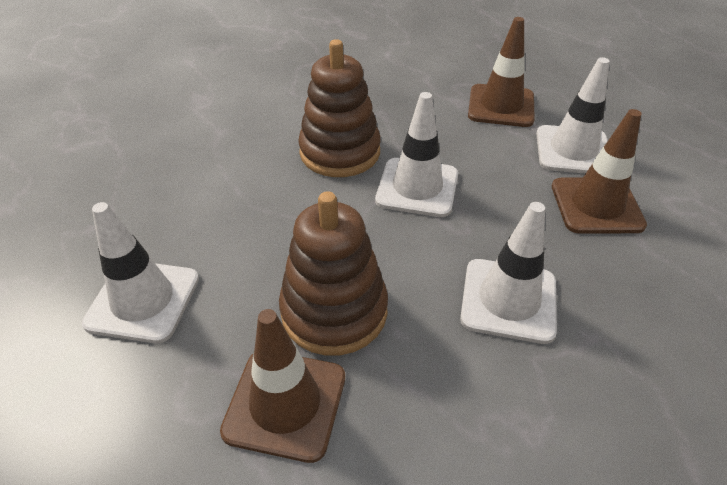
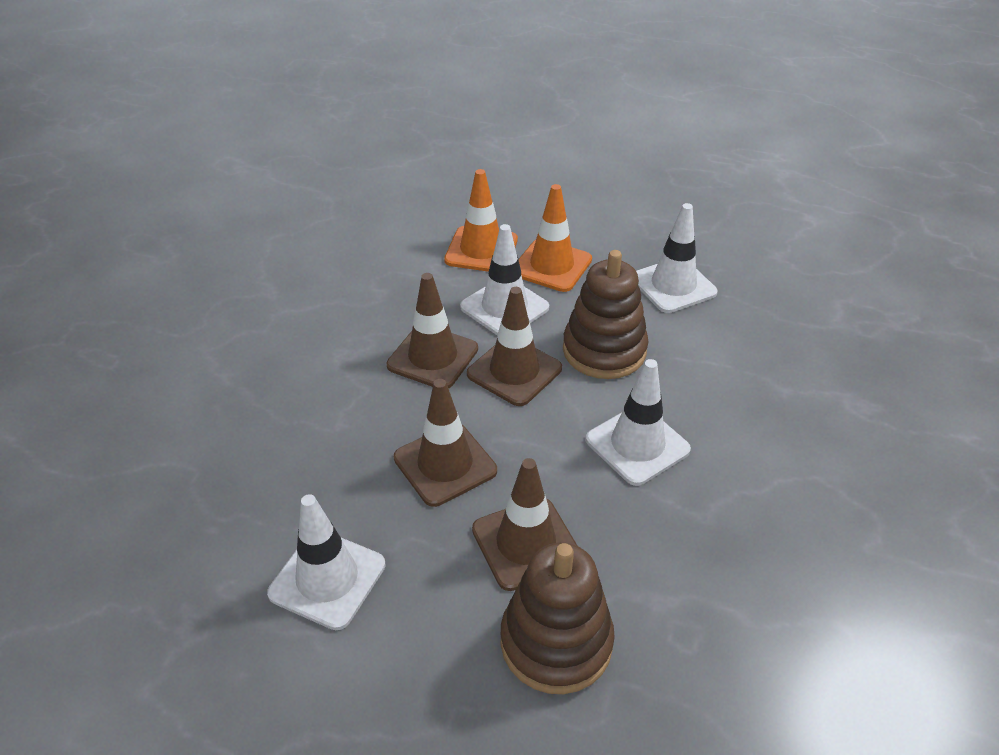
brown traffic cone: 3 -> 4
orange traffic cone: 0 -> 2

